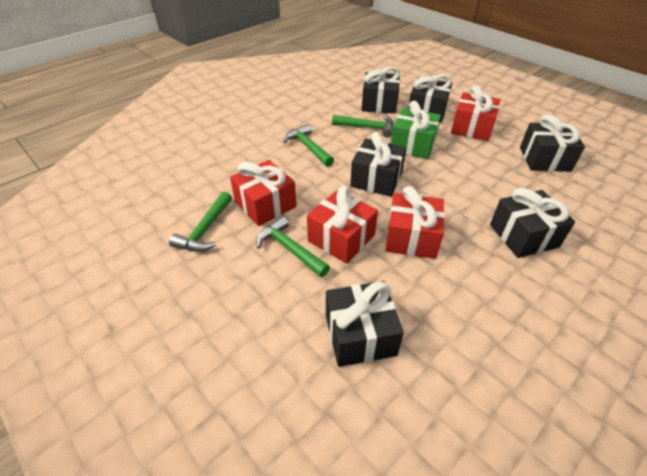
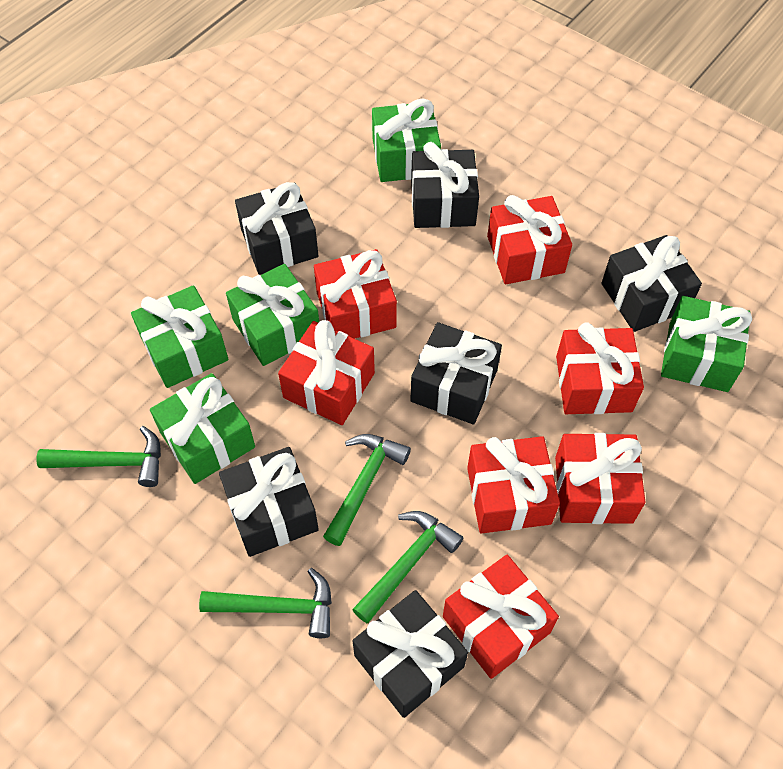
green gift: 1 -> 5
red gift: 4 -> 7

